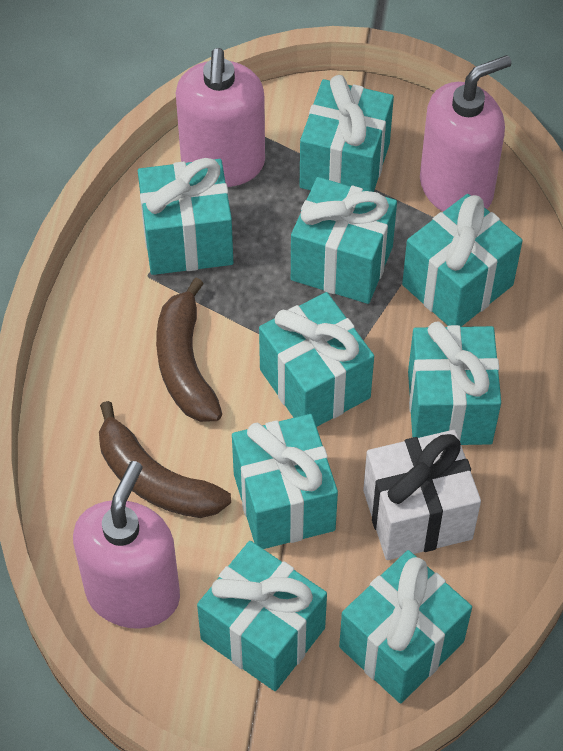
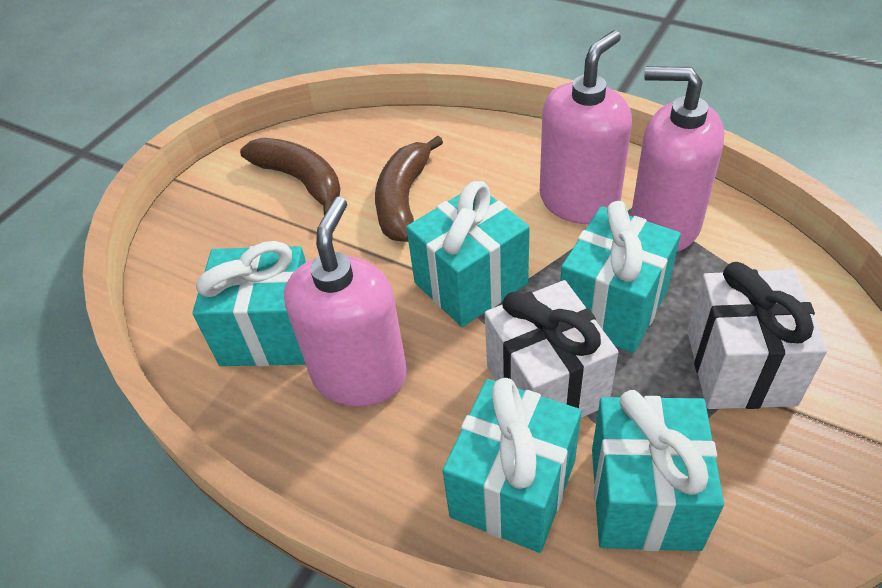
turquoise gift: 9 -> 5
white gift: 1 -> 2

